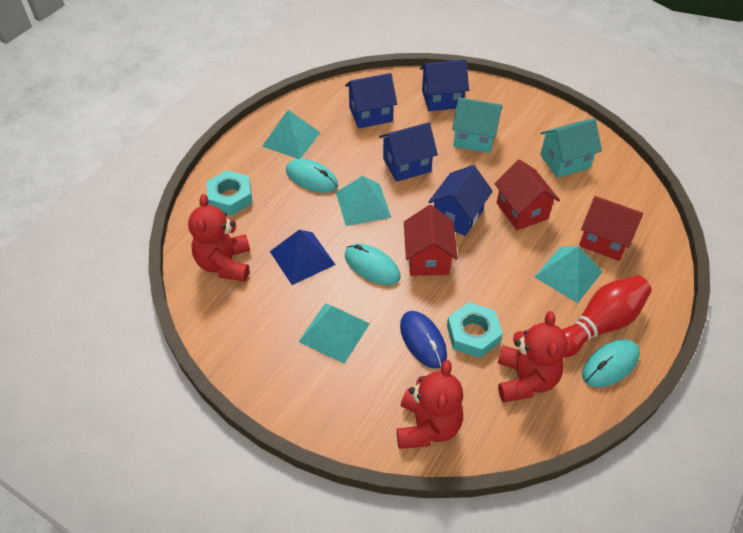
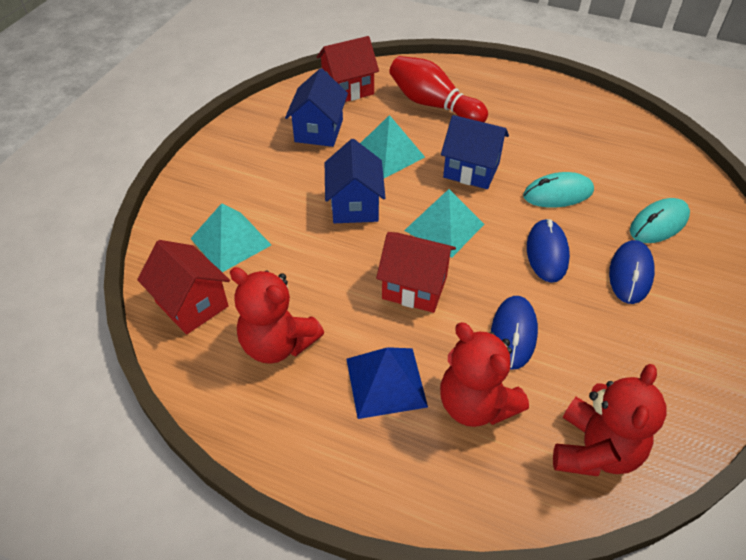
blue house: 4 -> 3
blue mouse: 1 -> 3
turquoise house: 2 -> 0
turquoise mouse: 3 -> 2
turquoise nut: 2 -> 0
turquoise pyramid: 4 -> 3

